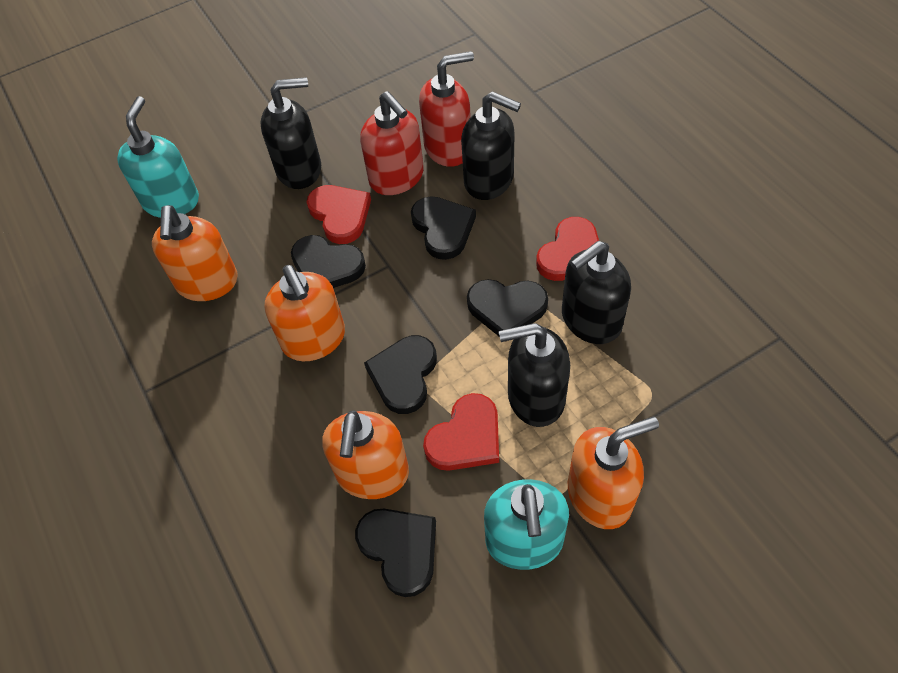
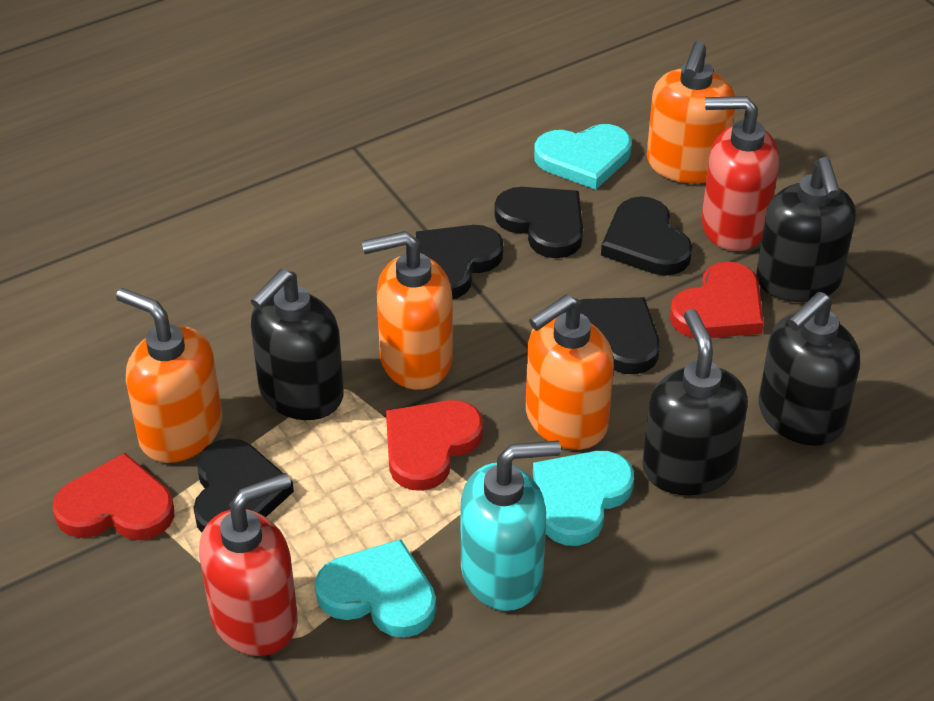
turquoise heart: 0 -> 3
turquoise soap dispenser: 2 -> 1

